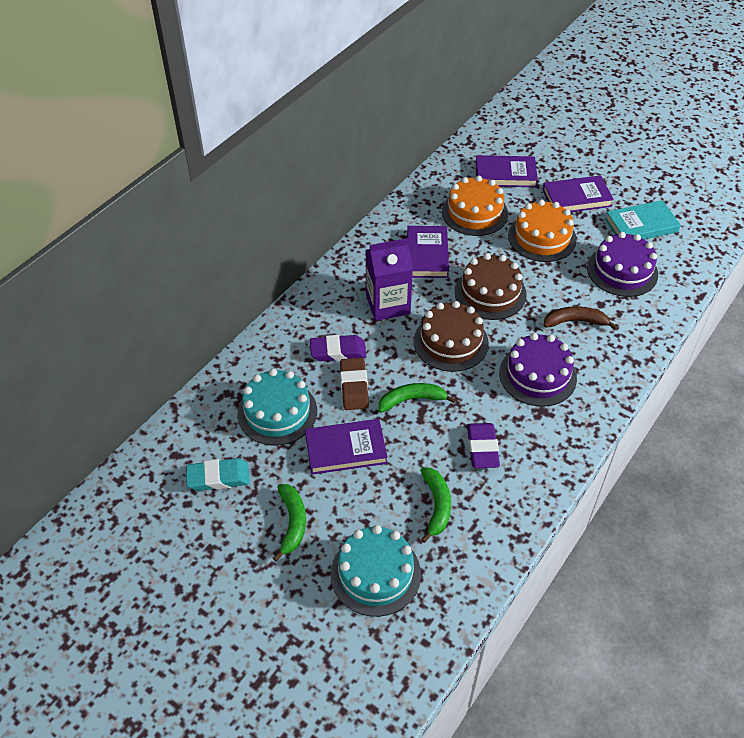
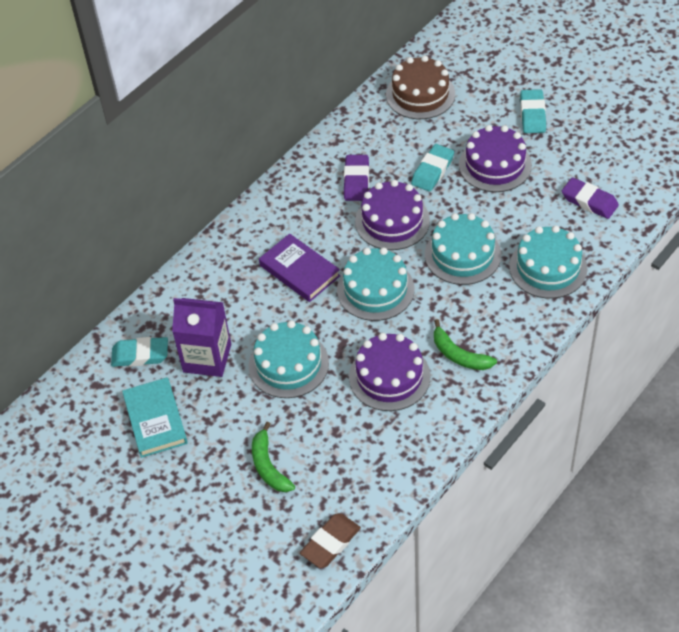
brown banana: 1 -> 0
brown cake: 2 -> 1
green banana: 3 -> 2
orange cake: 2 -> 0
purple book: 4 -> 1
purple cake: 2 -> 3
turquoise cake: 2 -> 4
turquoise eraser: 1 -> 3

